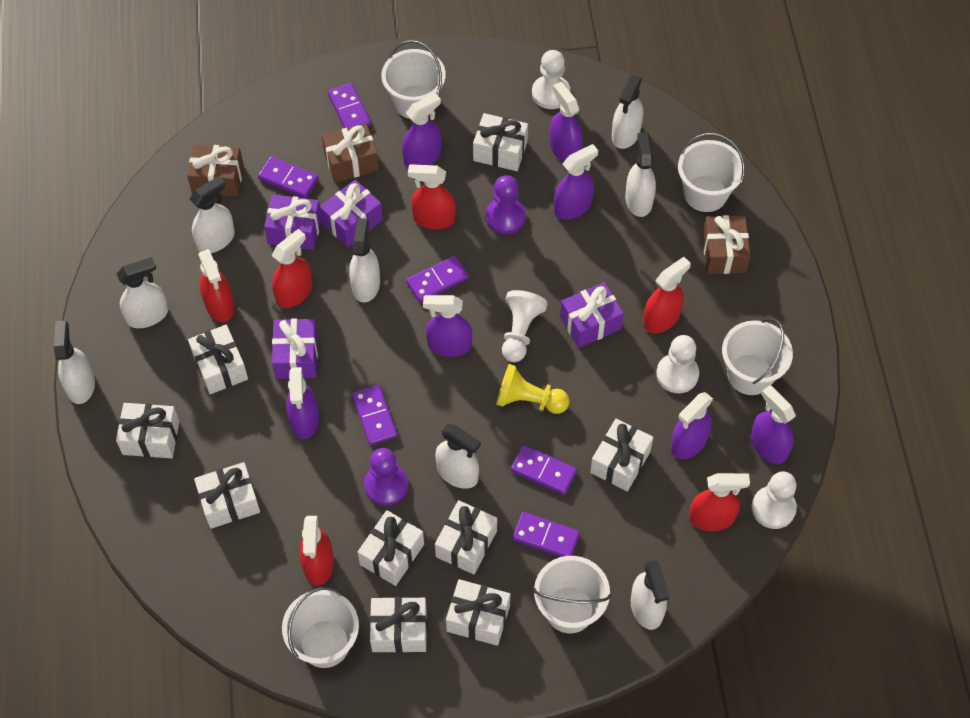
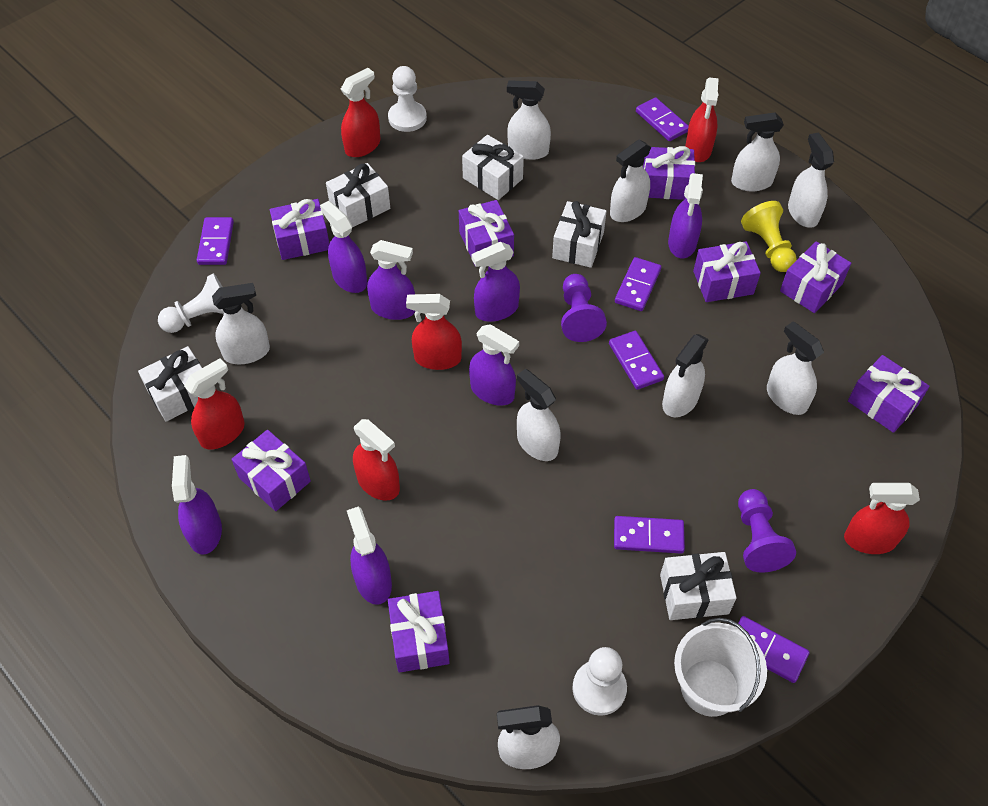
brown gift: 3 -> 0
purple gift: 4 -> 8
white bucket: 5 -> 1
white gift: 9 -> 5
white pawn: 4 -> 3
white spray bottle: 8 -> 9

